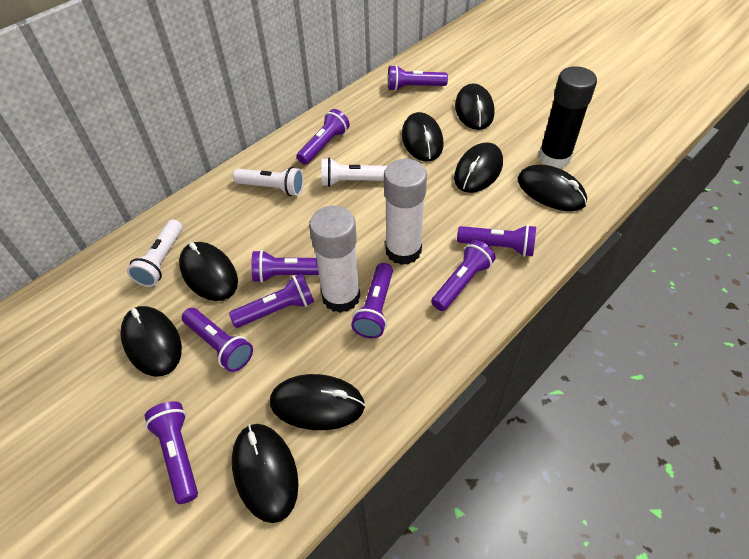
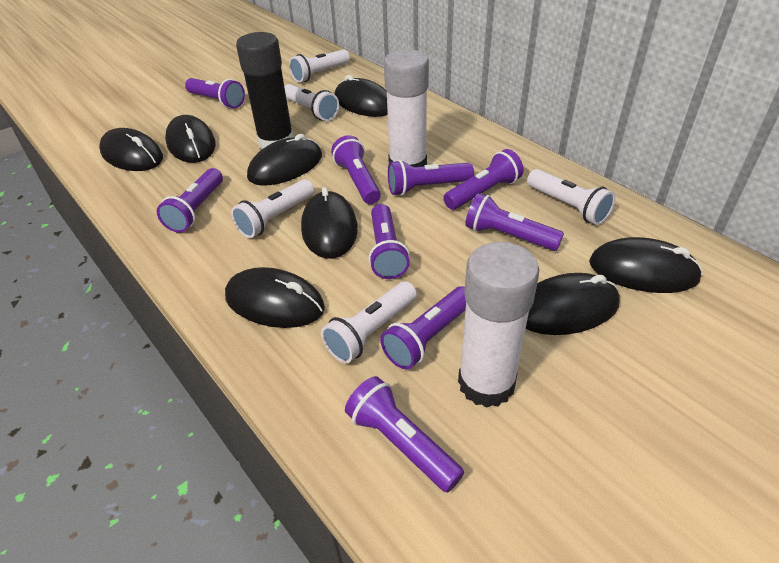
white flashlight: 3 -> 5

